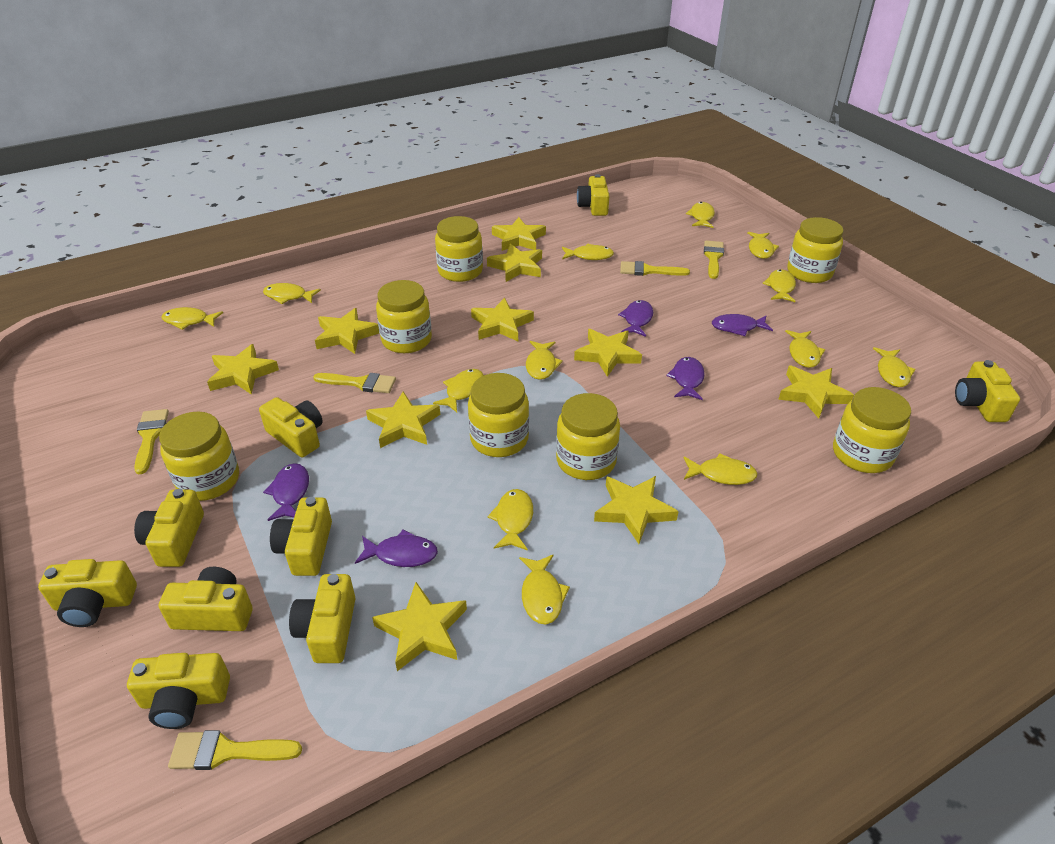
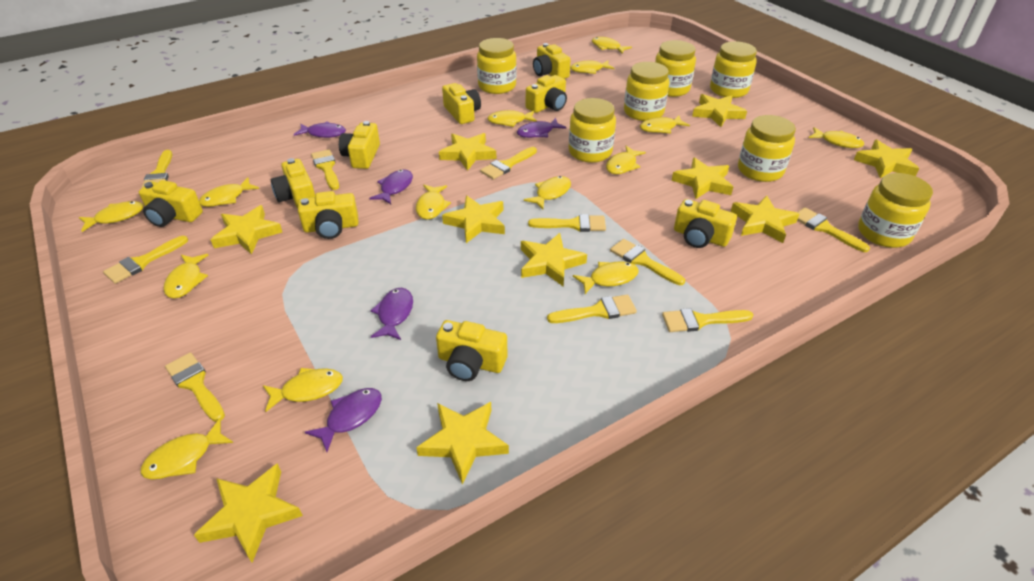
yellow brush: 5 -> 10
yellow fish: 13 -> 14

